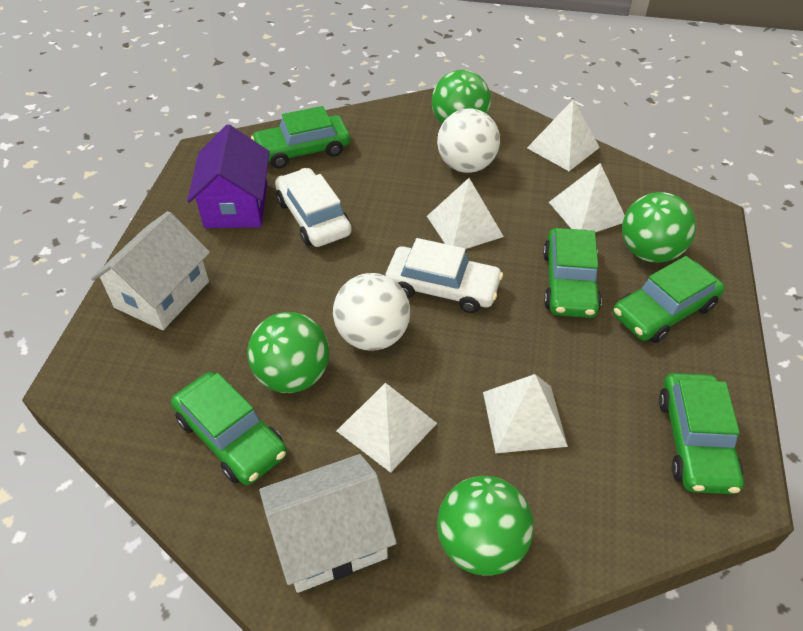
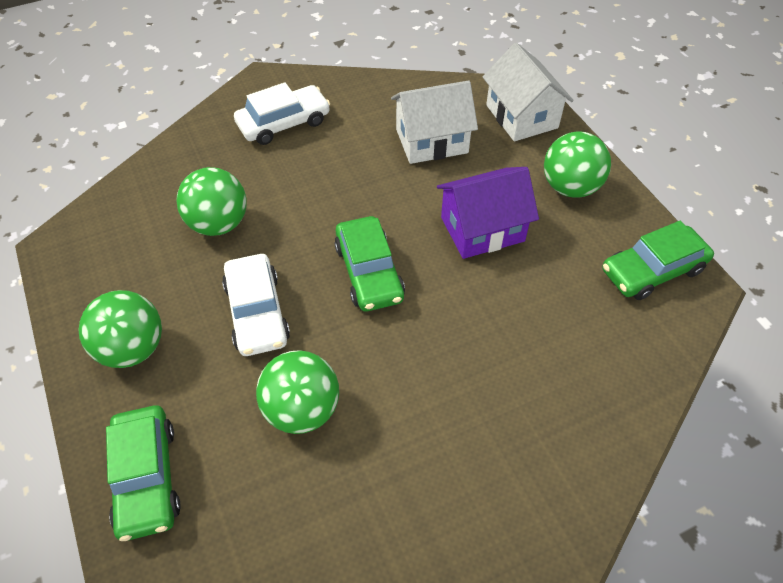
green car: 5 -> 3
white ball: 2 -> 0
white pyramid: 5 -> 0

